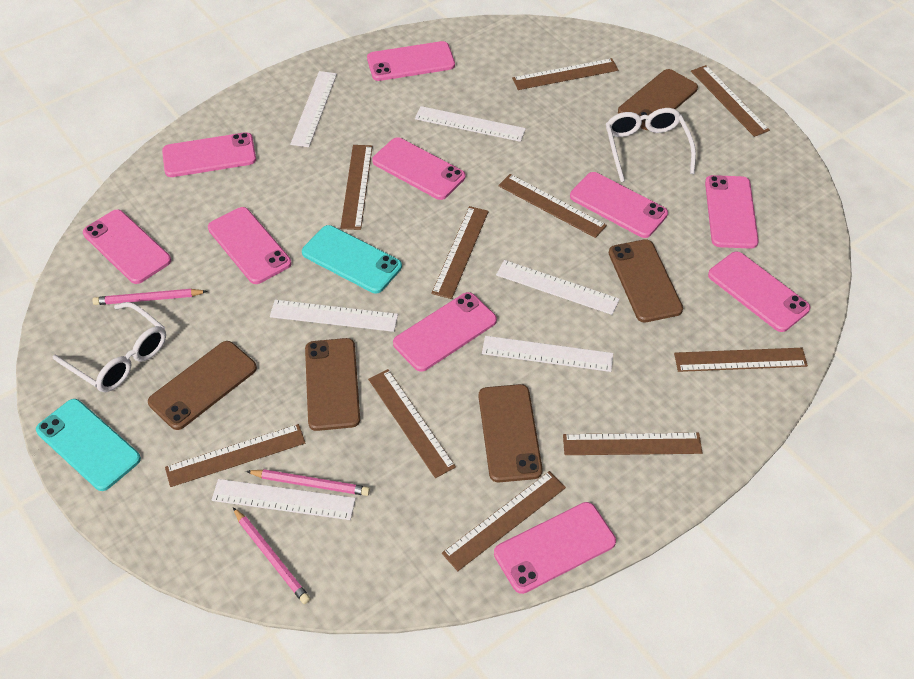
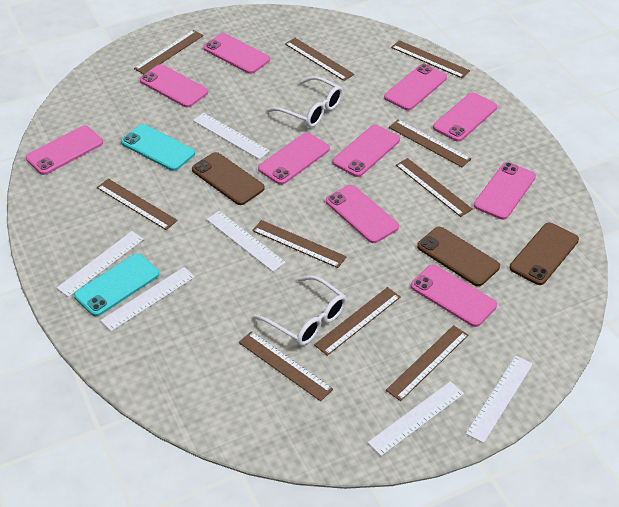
brown phone: 5 -> 3
pink pencil: 3 -> 0

